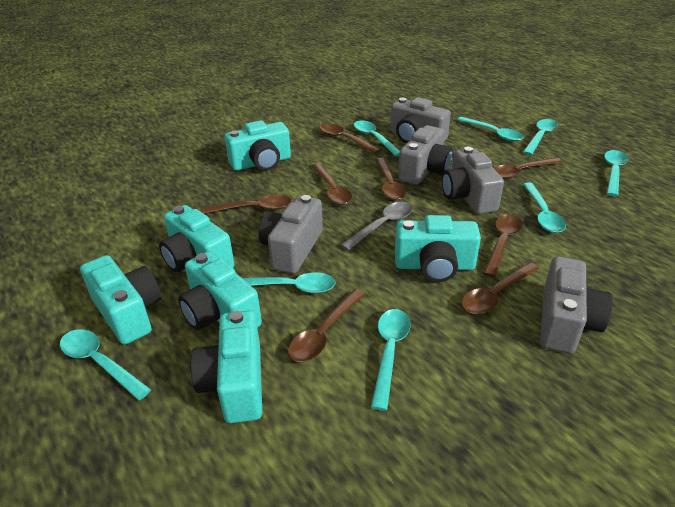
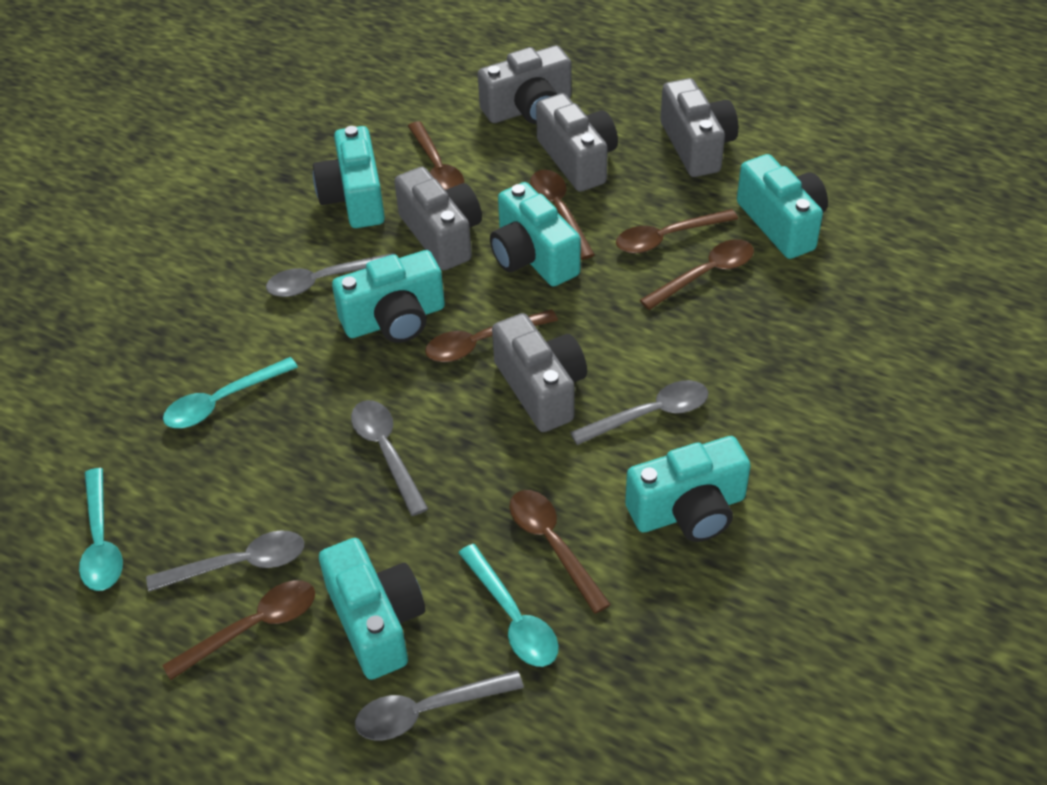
brown spoon: 8 -> 7
grey spoon: 1 -> 5
turquoise spoon: 8 -> 3

